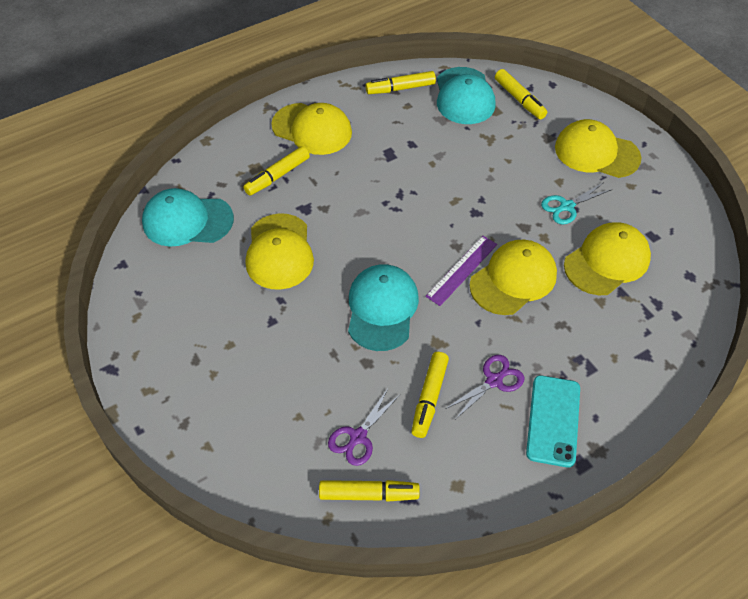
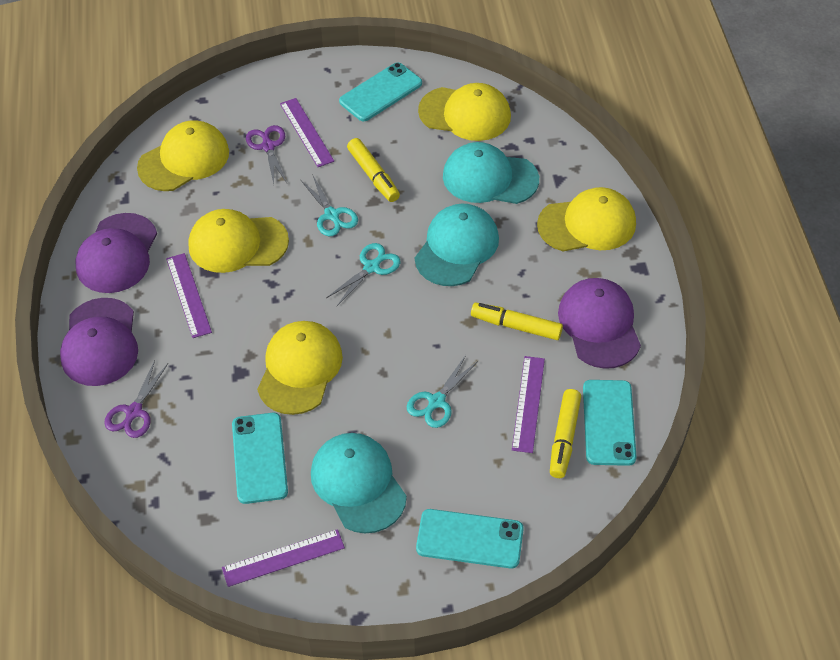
purple cap: 0 -> 3
purple ruler: 1 -> 4
turquoise phone: 1 -> 4
turquoise scissors: 1 -> 3
yellow marker: 5 -> 3

